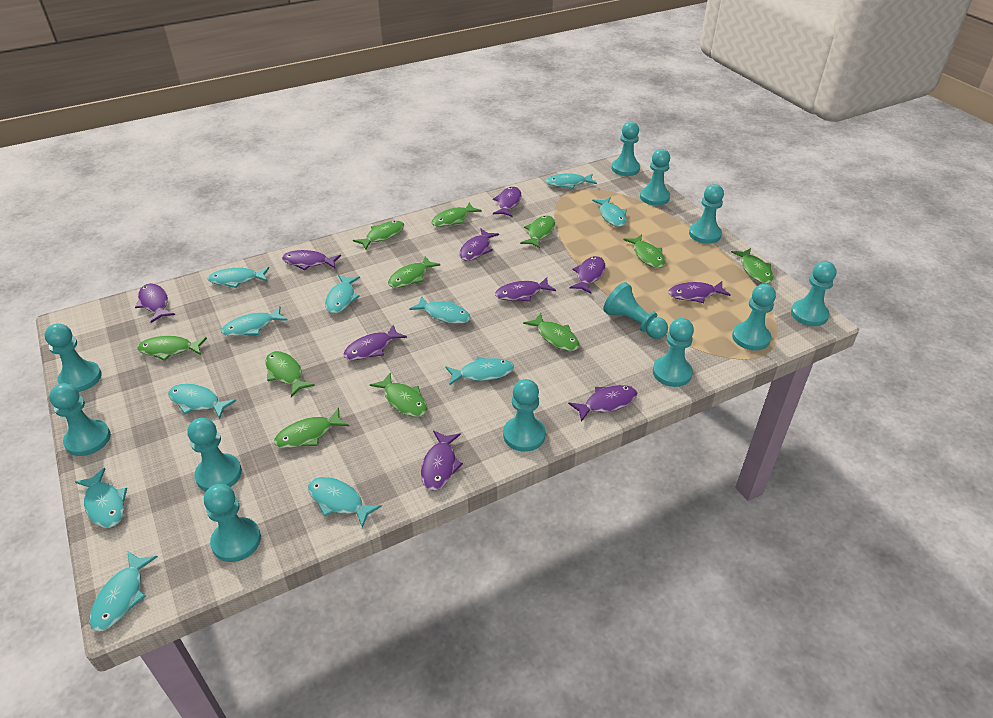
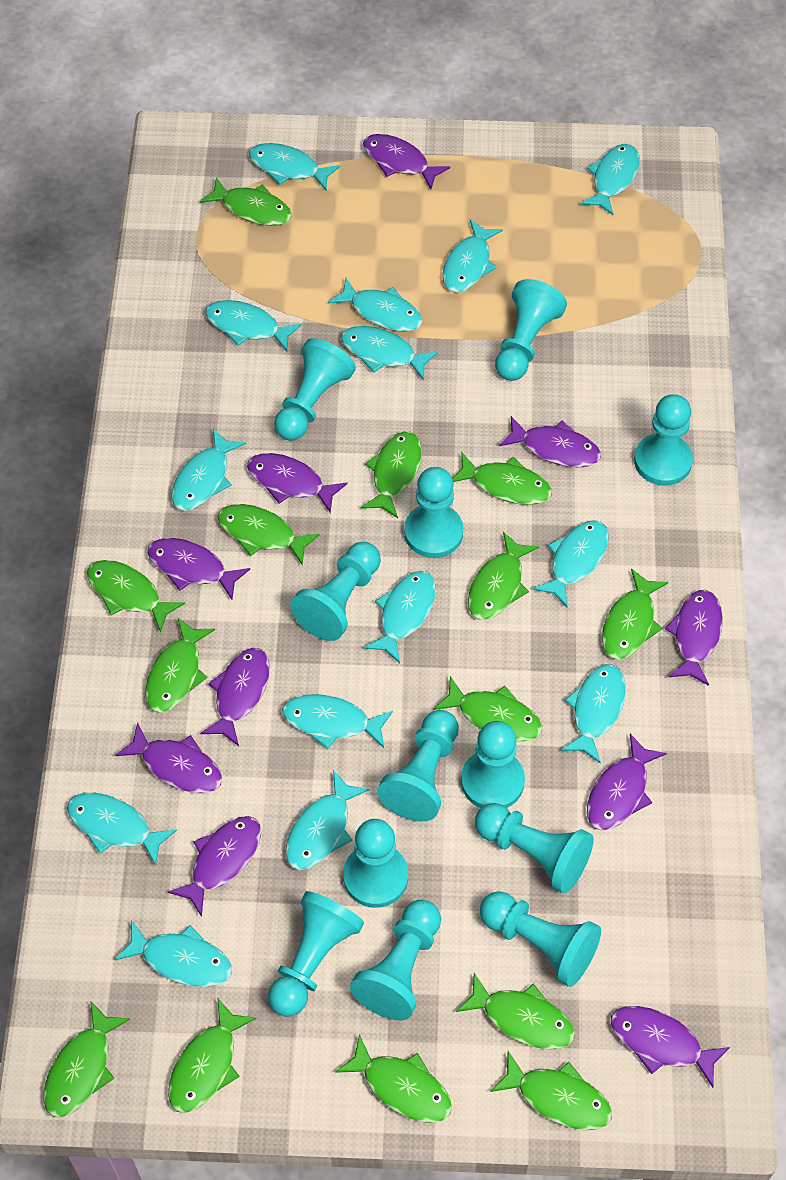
green fish: 11 -> 14
turquoise fish: 11 -> 14

